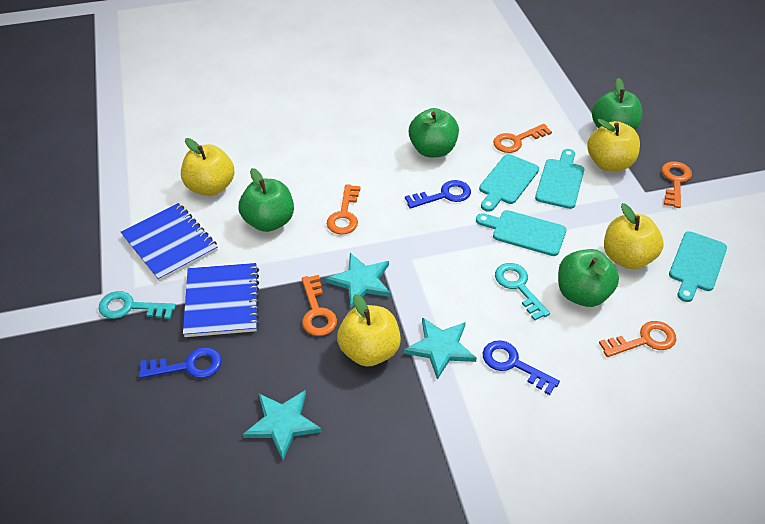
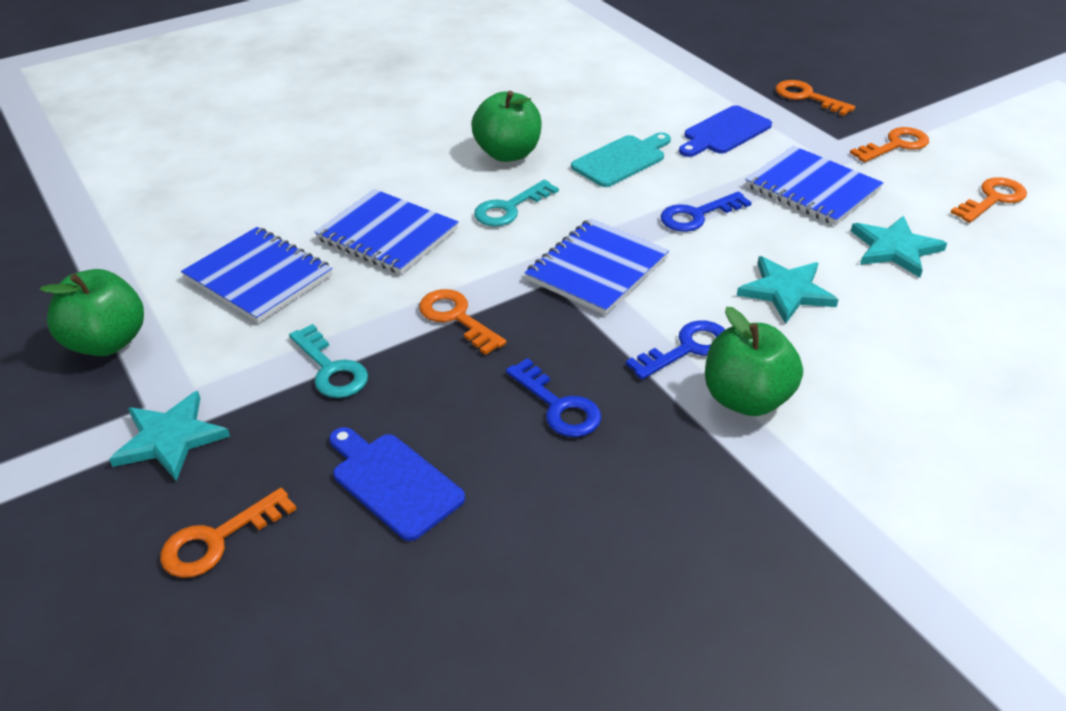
blue cutting board: 0 -> 2
blue notebook: 2 -> 4
green apple: 4 -> 3
turquoise cutting board: 4 -> 1
yellow apple: 4 -> 0

